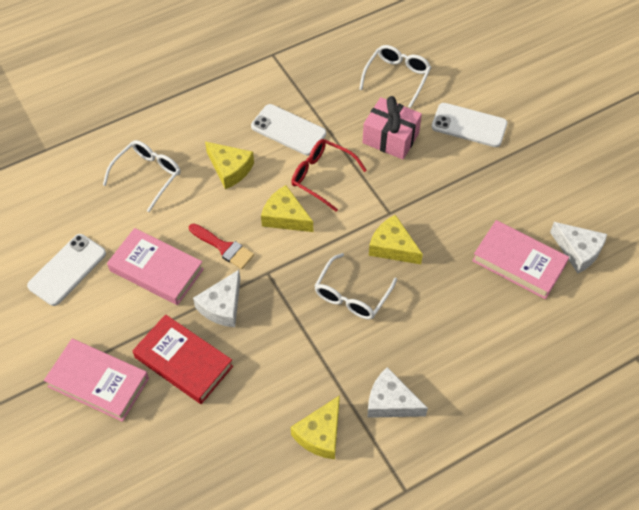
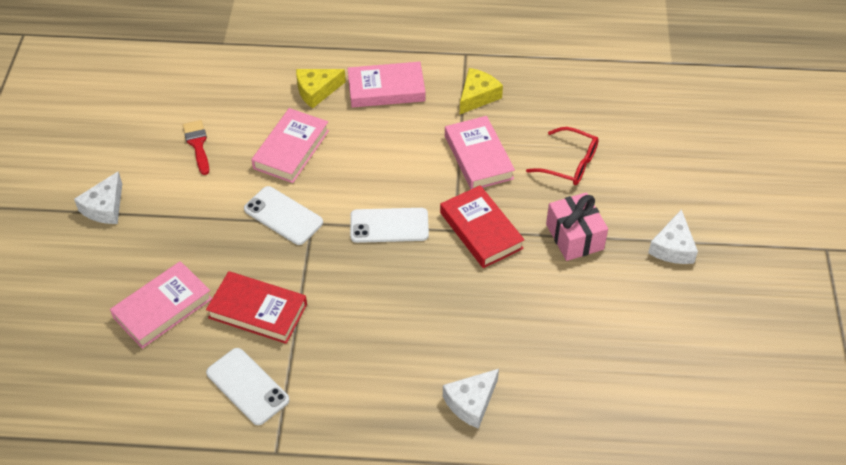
pink book: 3 -> 4
red book: 1 -> 2
white glasses: 3 -> 0
yellow cheese: 4 -> 2

